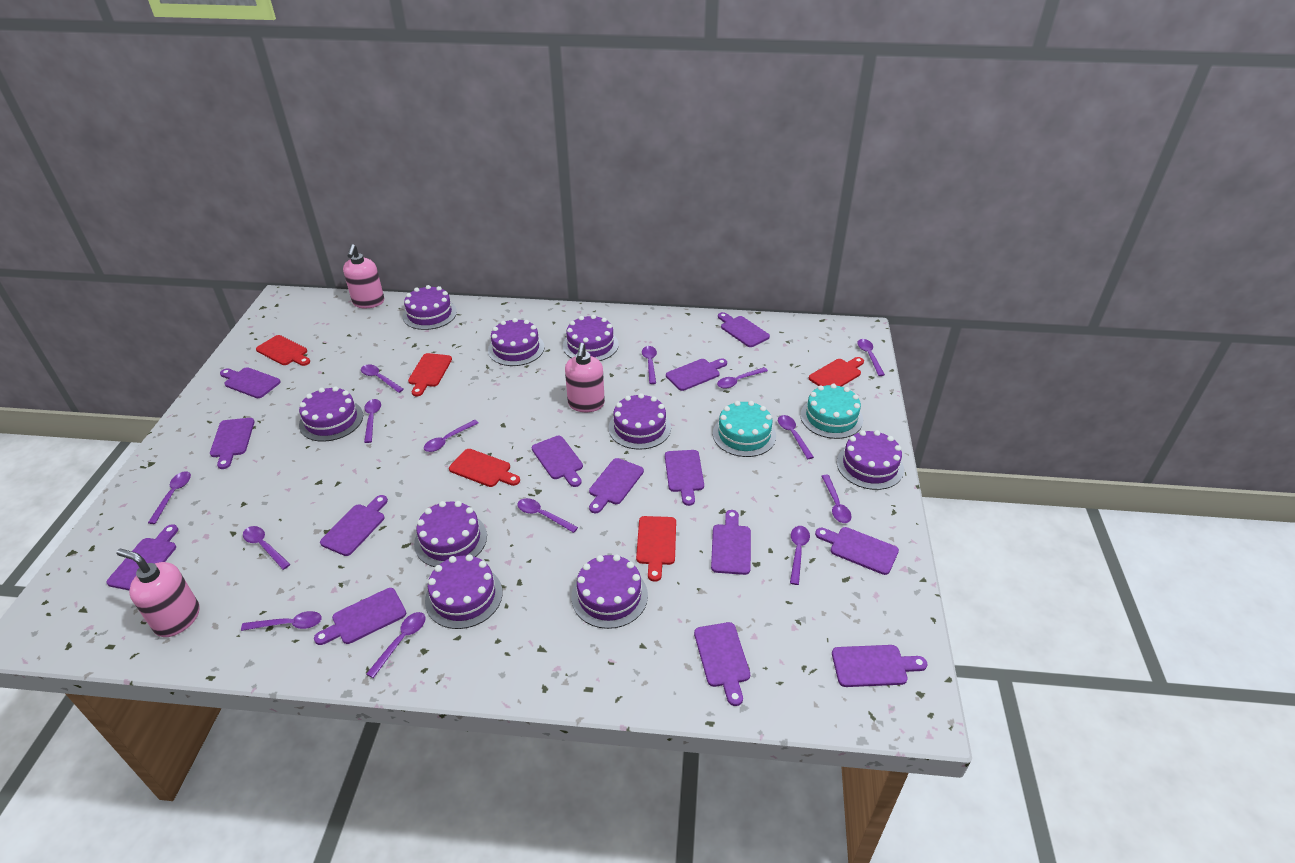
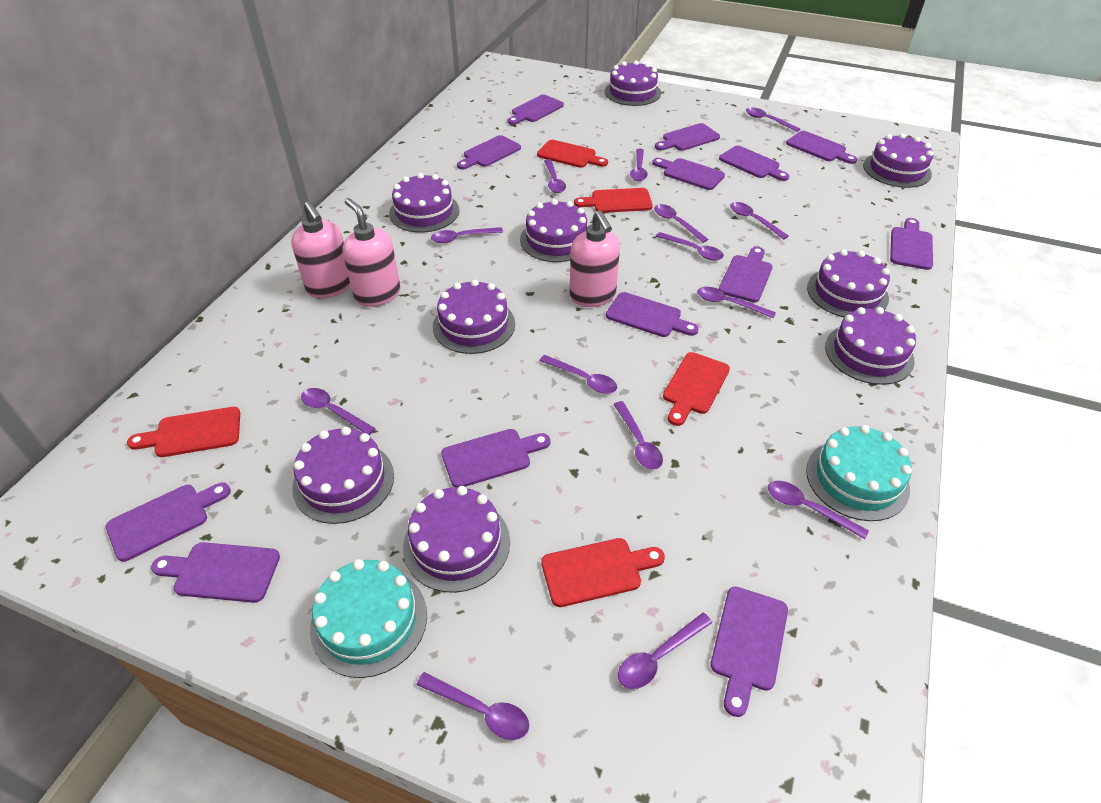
purple cutting board: 14 -> 13

